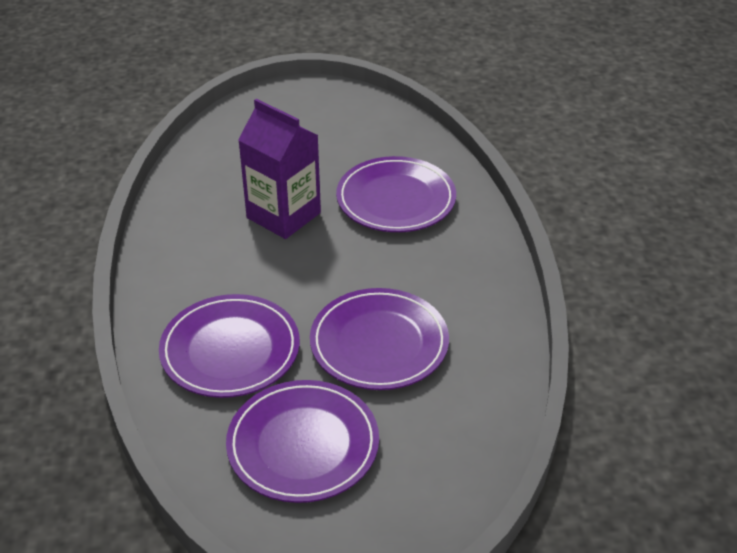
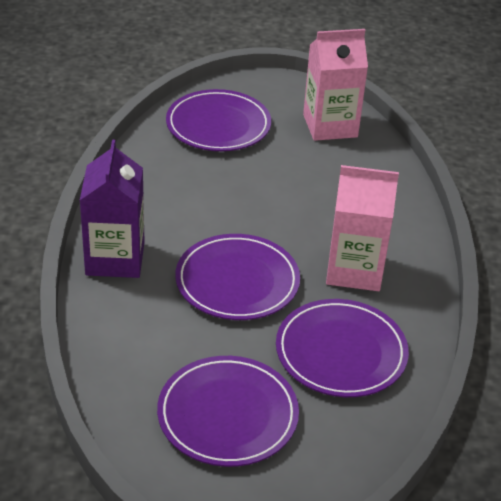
pink carton: 0 -> 2

